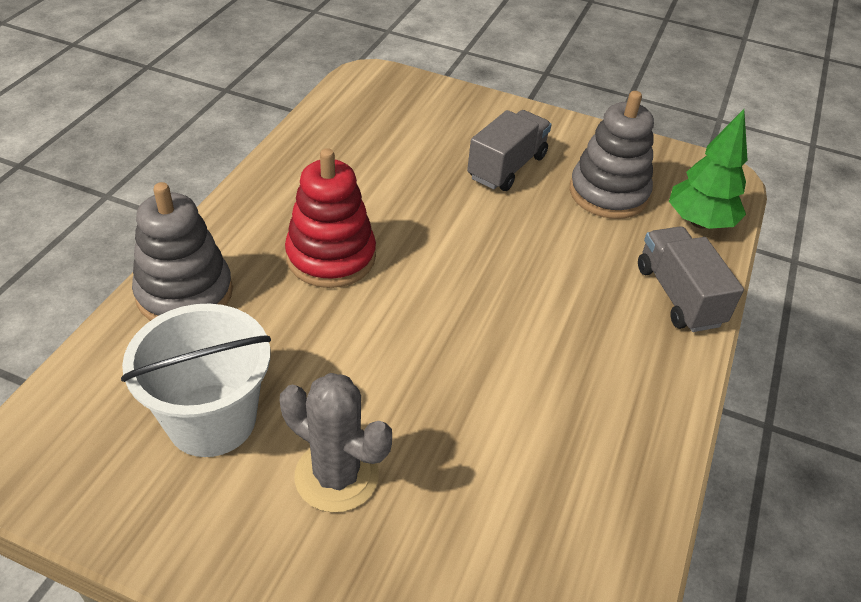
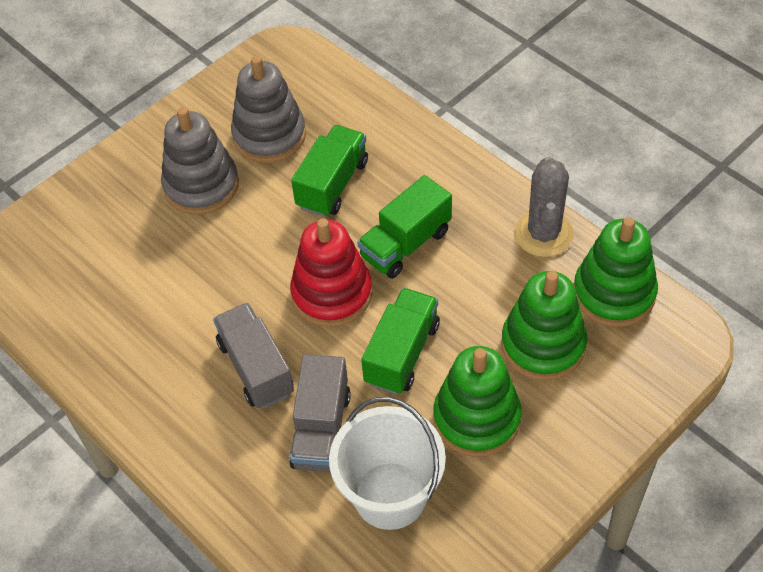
green stacking toy: 0 -> 3
green tree: 1 -> 0
green truck: 0 -> 3

